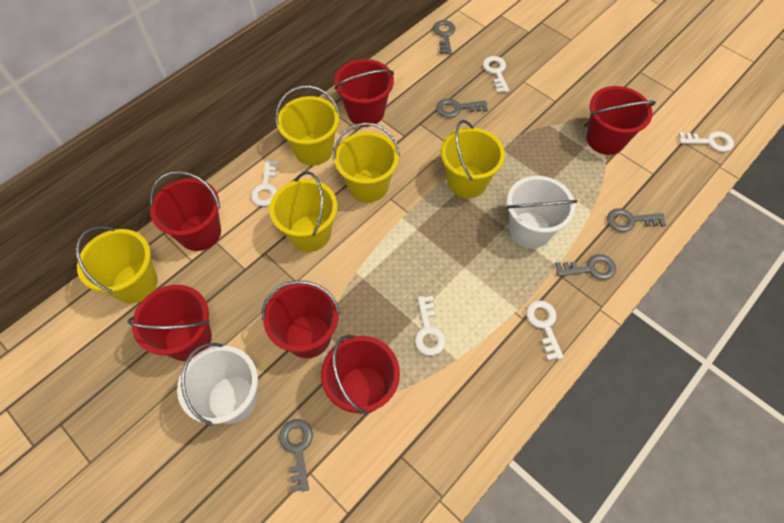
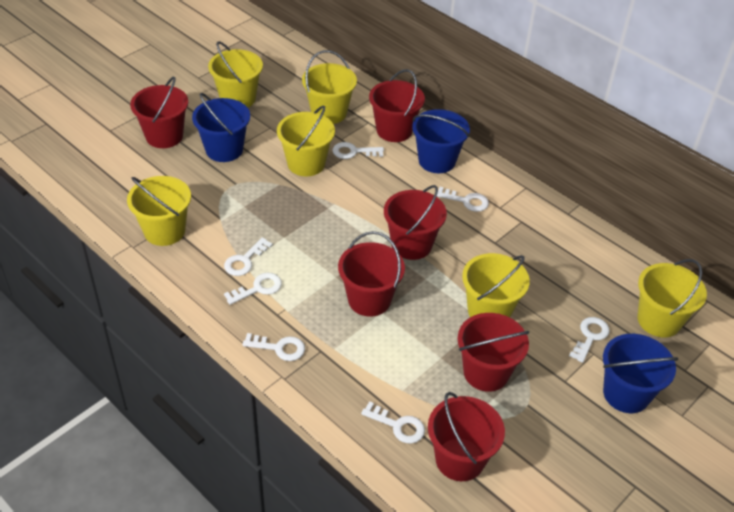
blue bucket: 0 -> 3
grey key: 5 -> 0
white bucket: 2 -> 0
white key: 5 -> 7
yellow bucket: 5 -> 6

